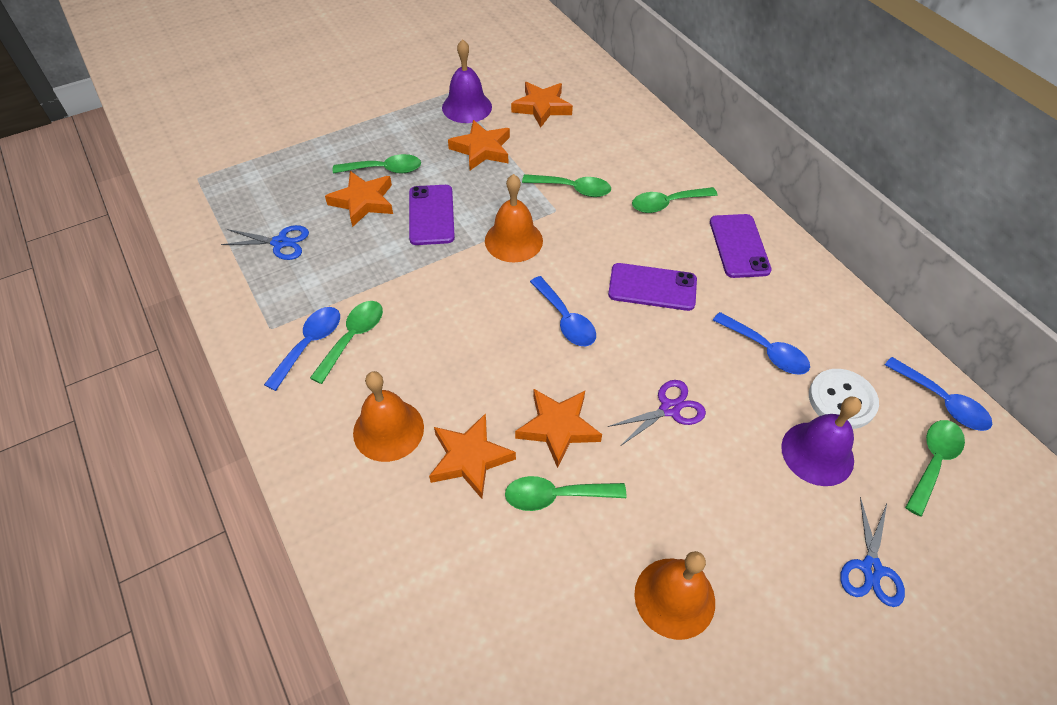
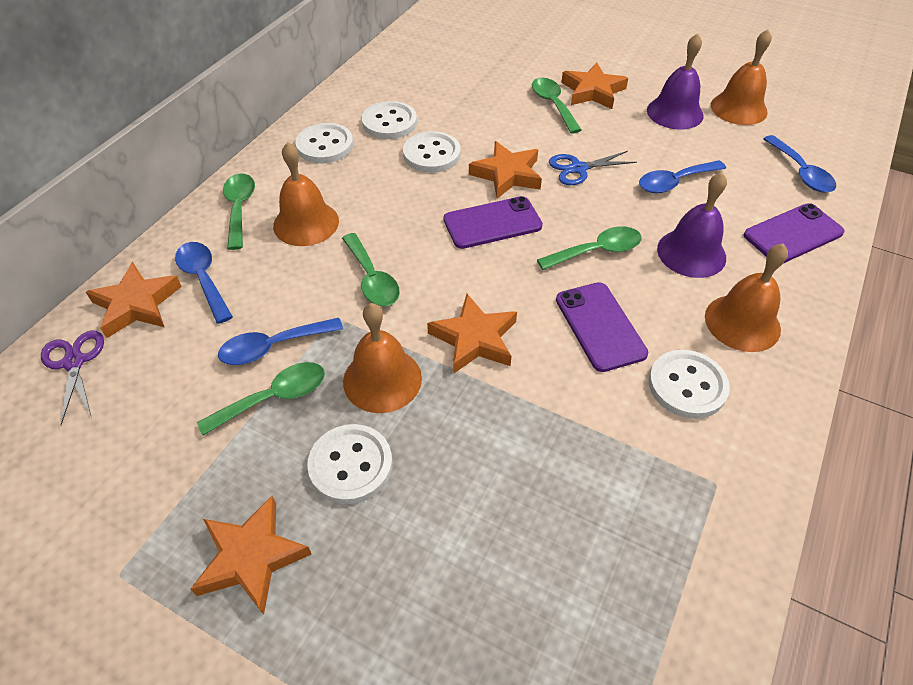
blue scissors: 2 -> 1
green spoon: 6 -> 5
orange bell: 3 -> 4
white button: 1 -> 5

